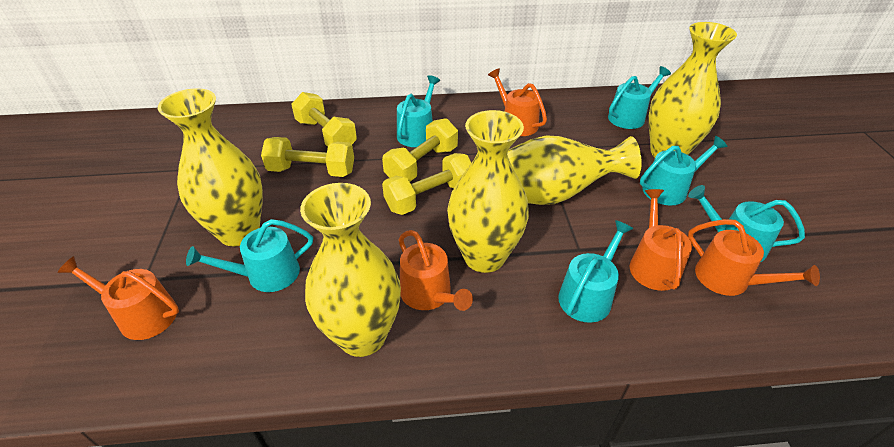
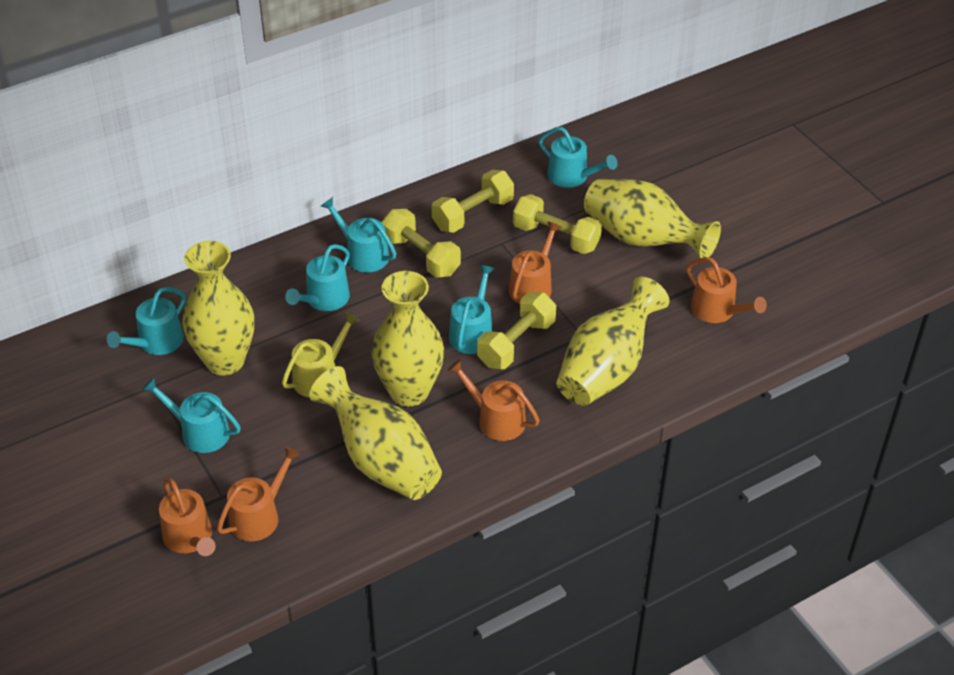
yellow watering can: 0 -> 1

